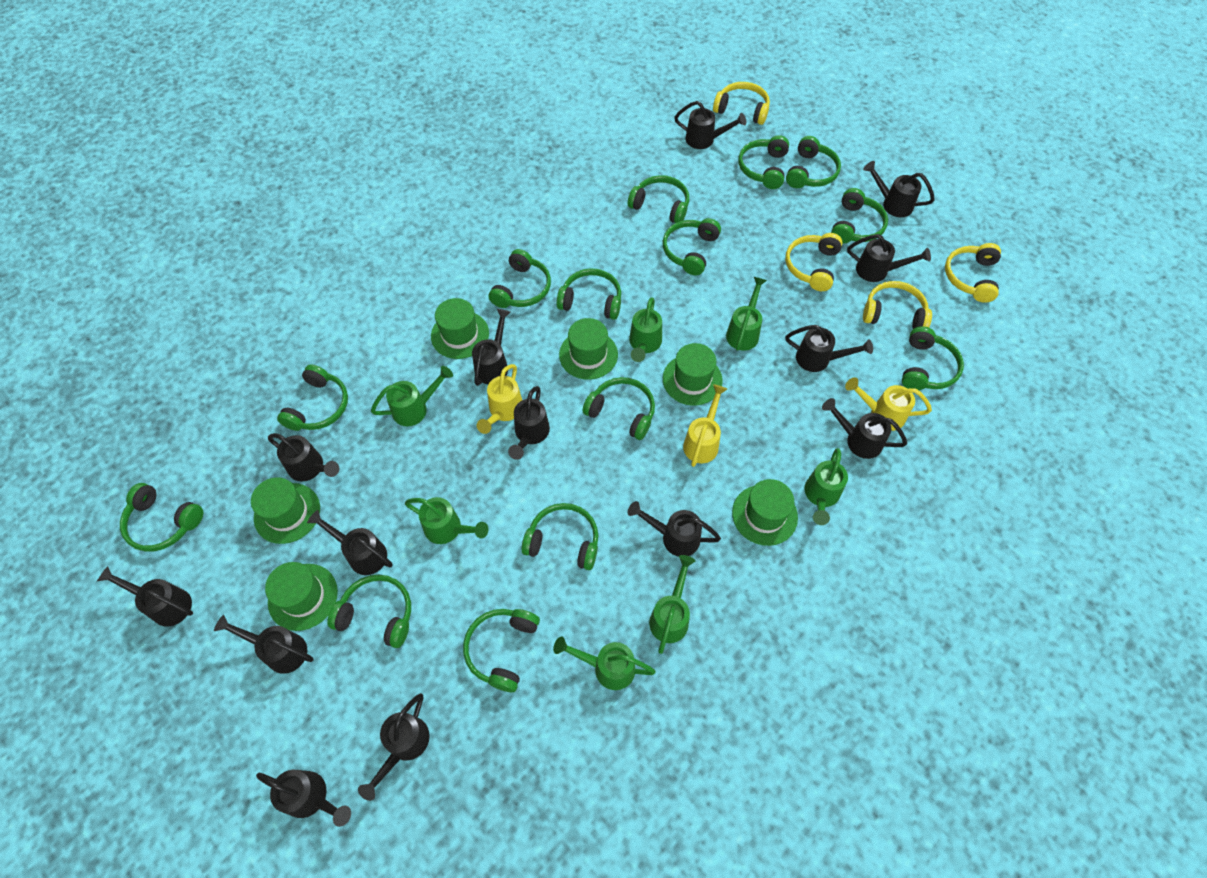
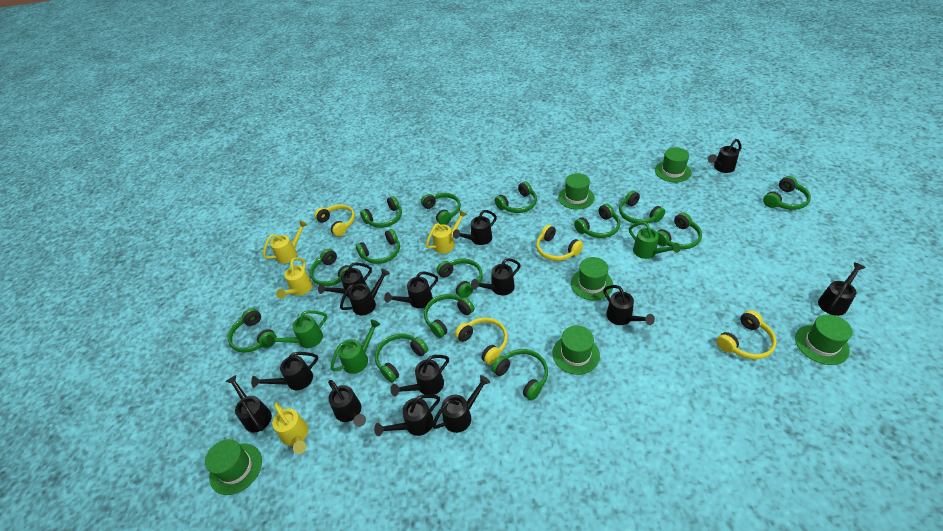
green watering can: 7 -> 3
yellow watering can: 3 -> 4

